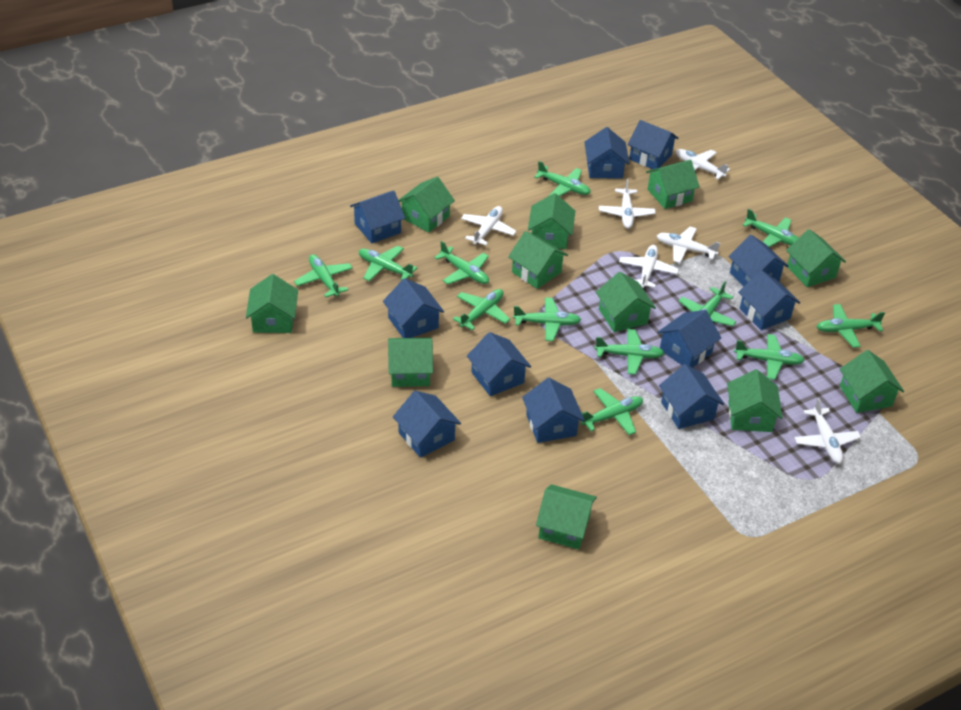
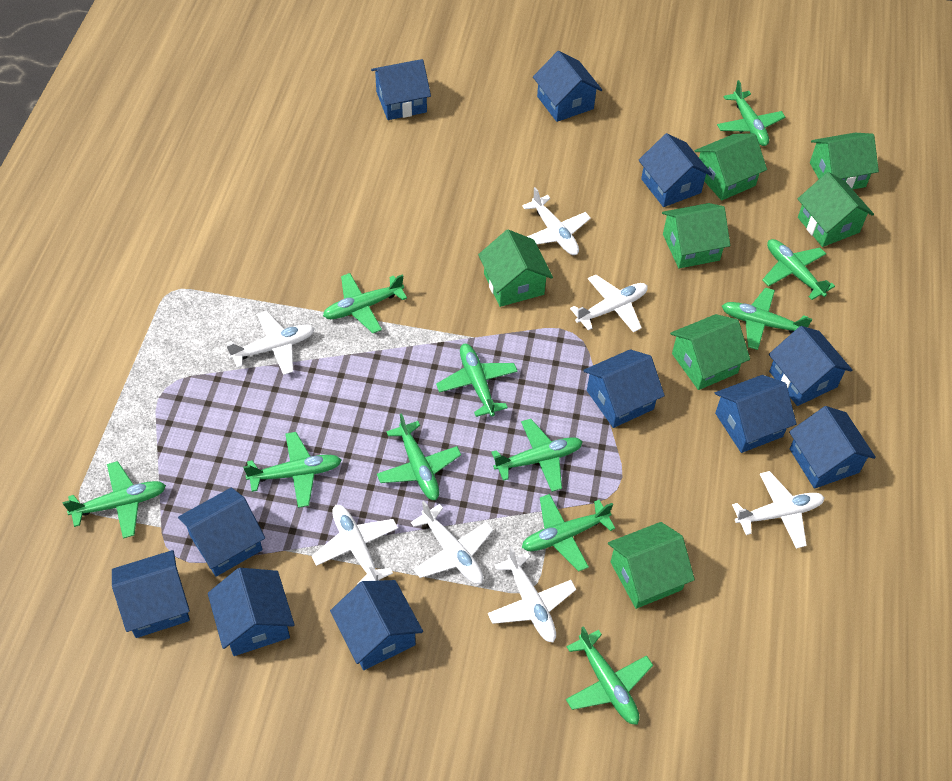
green house: 11 -> 7
green plane: 12 -> 11
white plane: 6 -> 7

